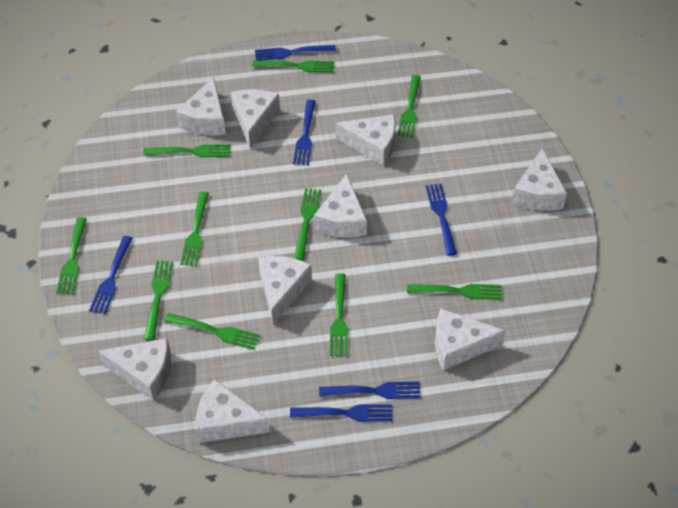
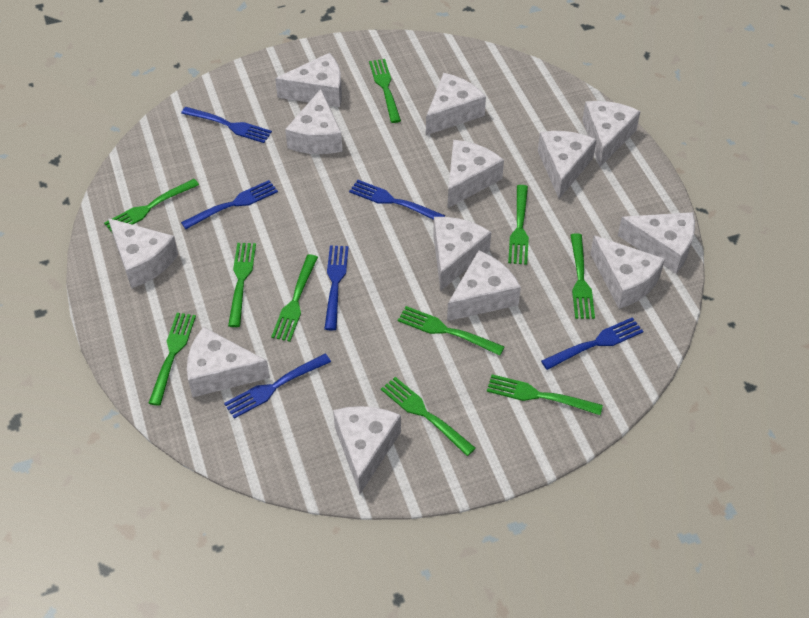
white cheese: 9 -> 13

